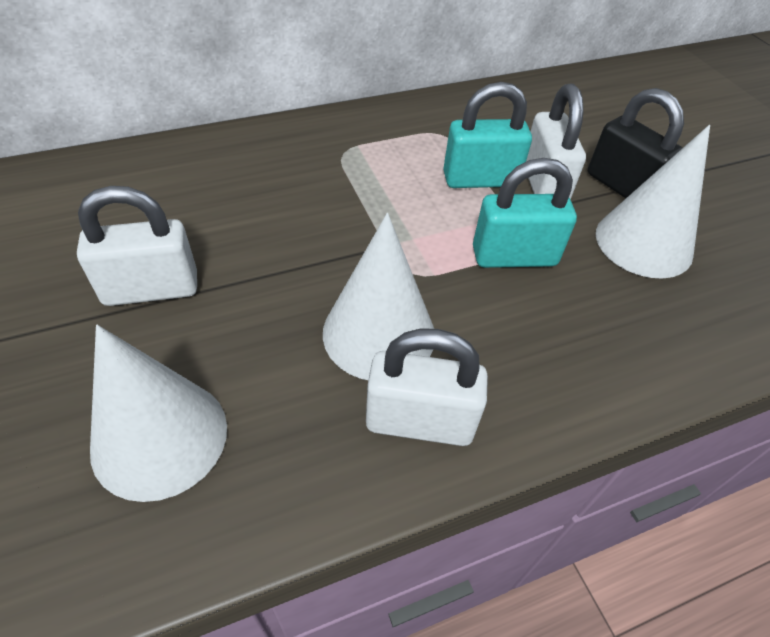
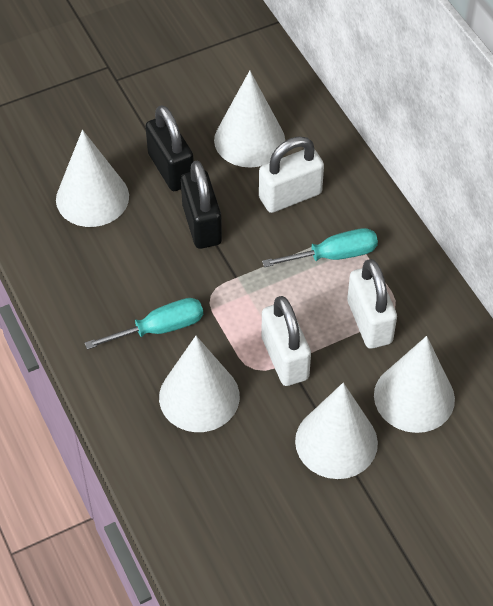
black padlock: 1 -> 2
turquoise padlock: 2 -> 0
turquoise screwdriver: 0 -> 2
white cone: 3 -> 5

